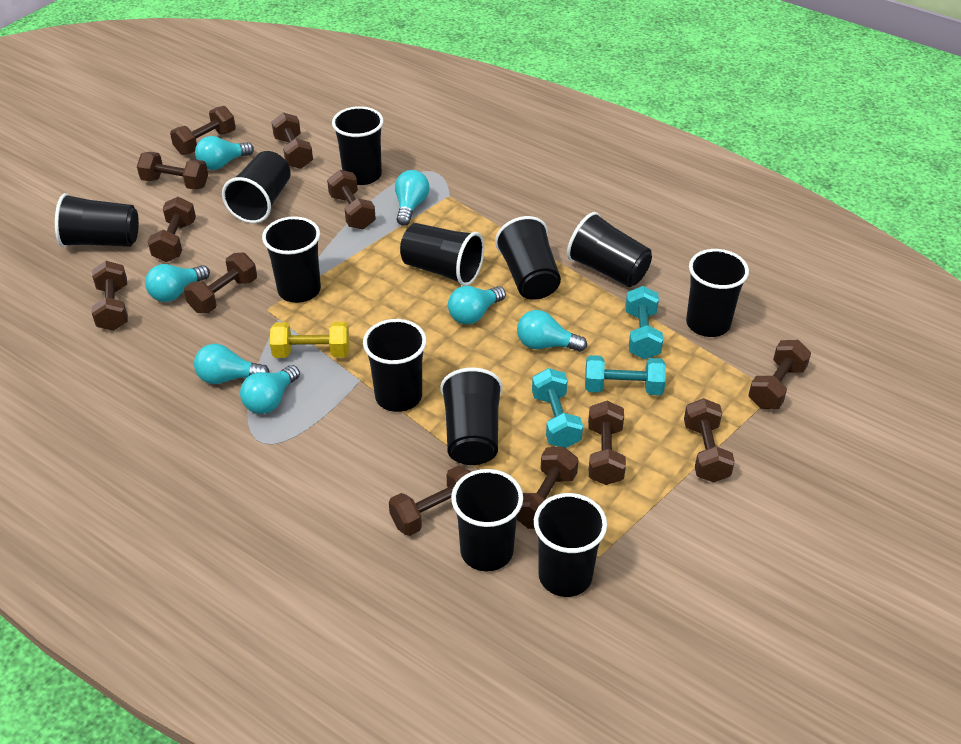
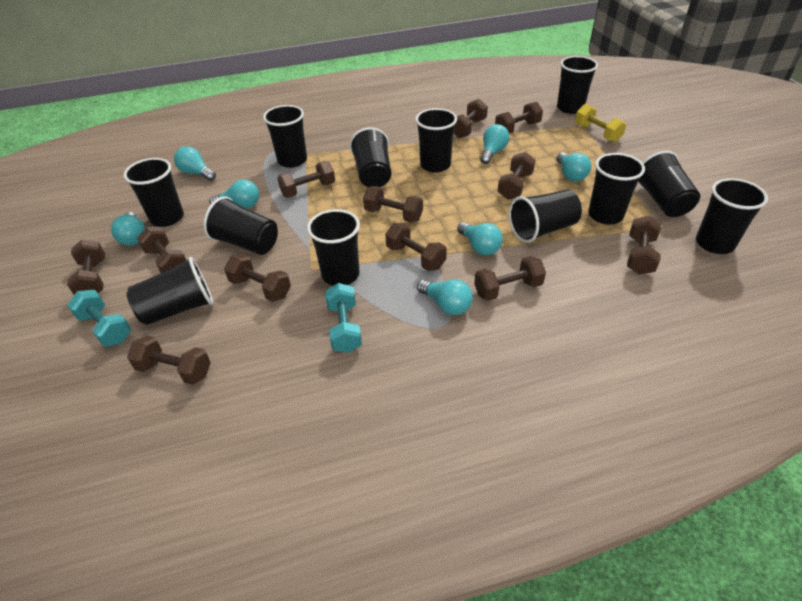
turquoise dumbbell: 3 -> 2

